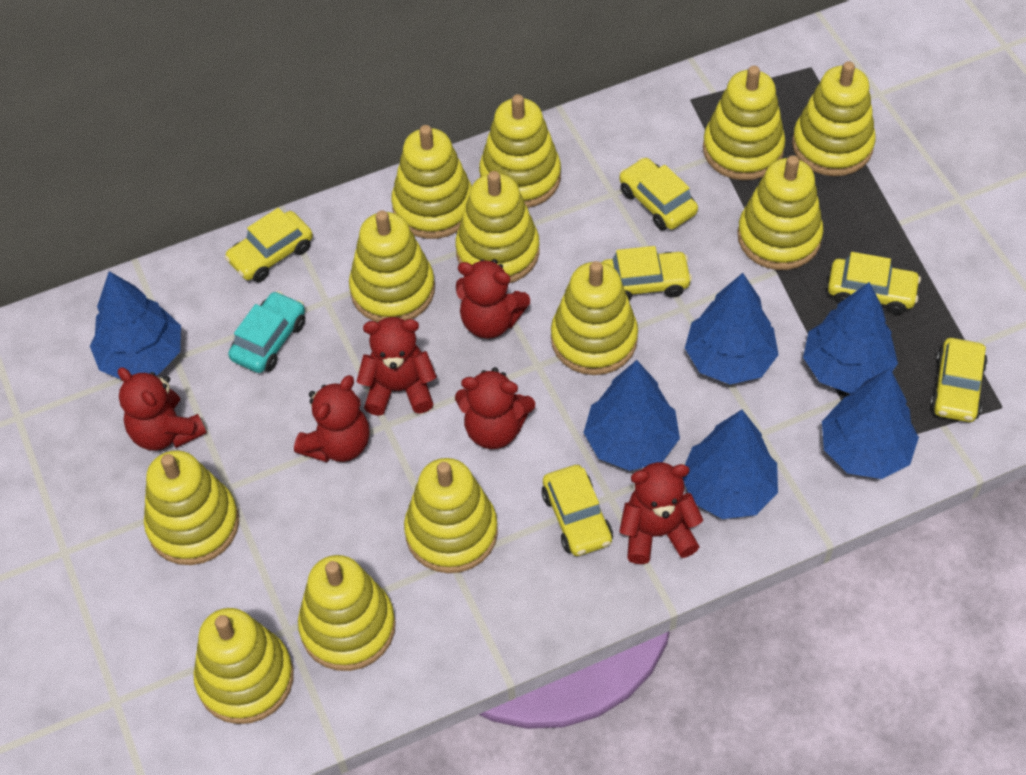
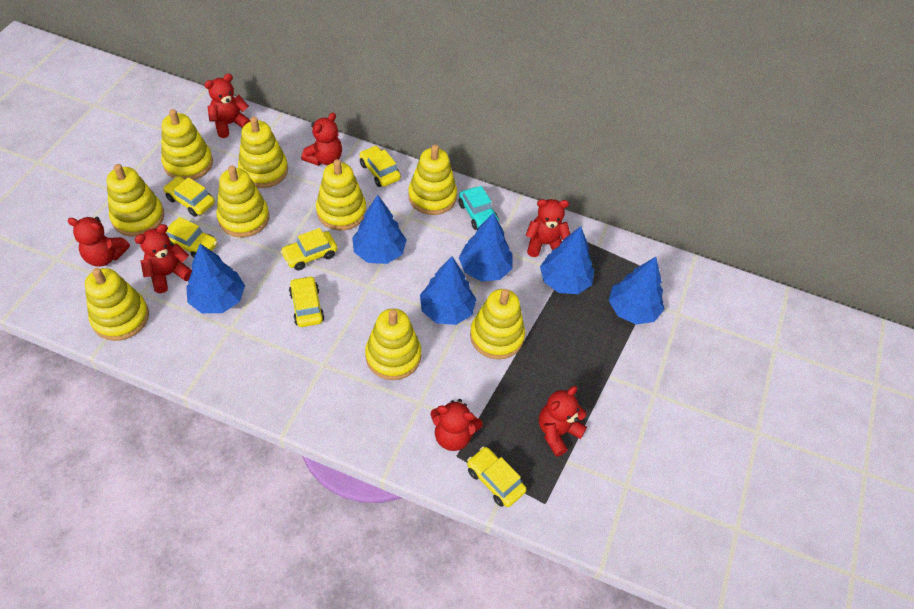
red teddy bear: 6 -> 7
yellow stacking toy: 12 -> 9

